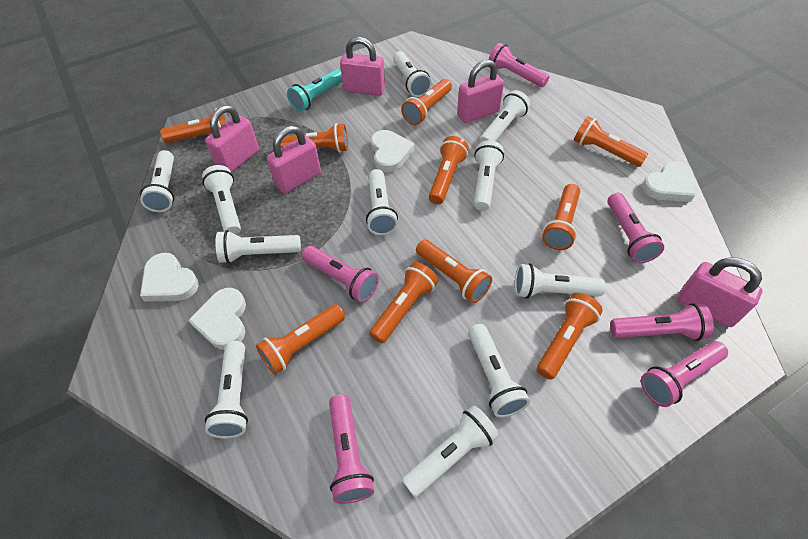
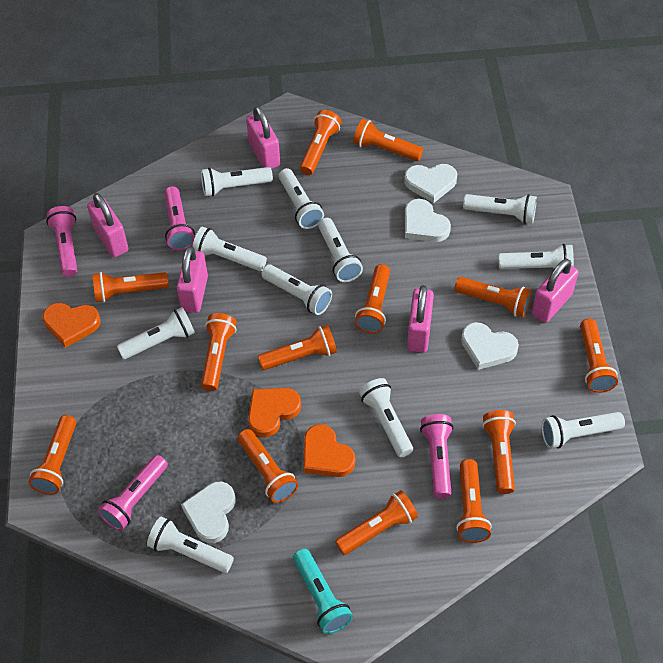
orange flashlight: 10 -> 13
orange heart: 0 -> 3
pink flashlight: 6 -> 4

